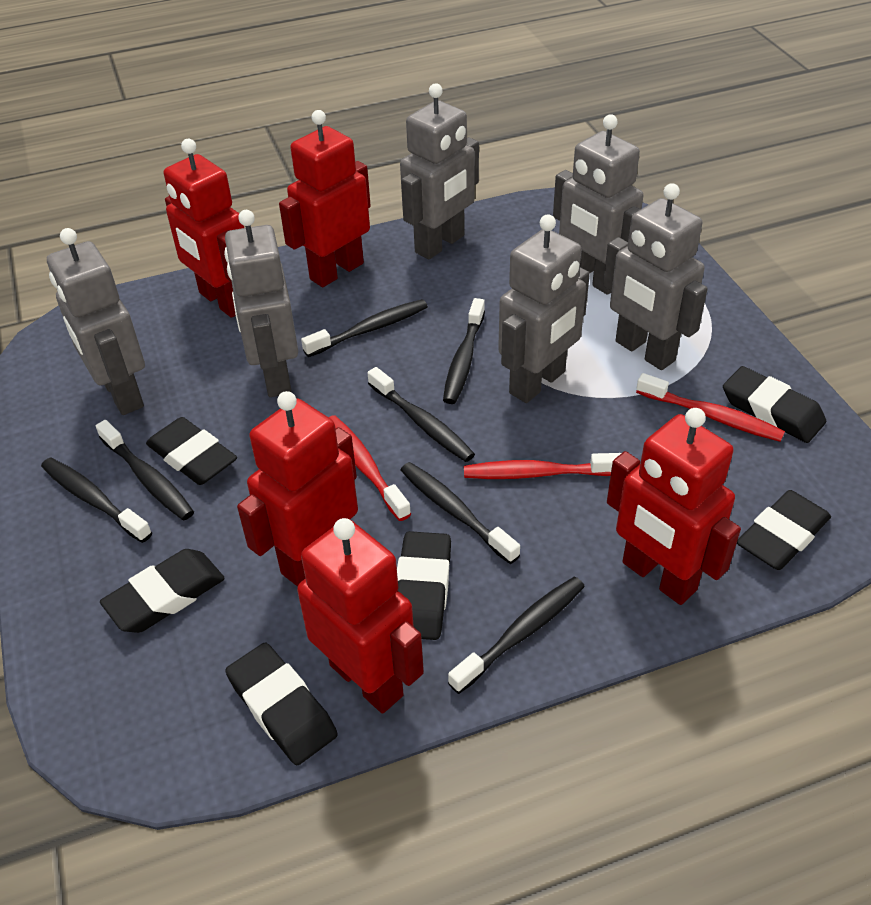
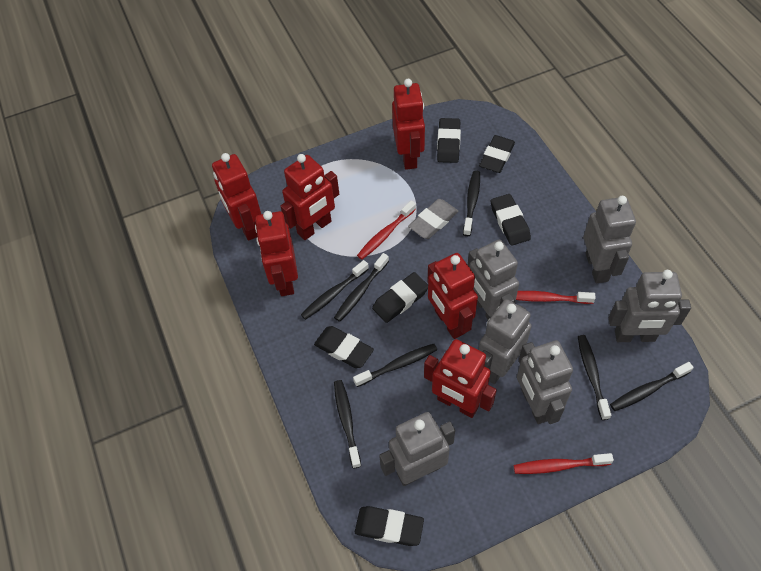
grey eraser: 0 -> 1
red robot: 5 -> 6

